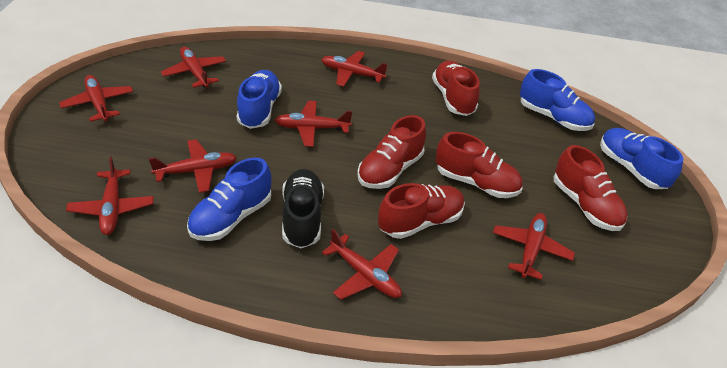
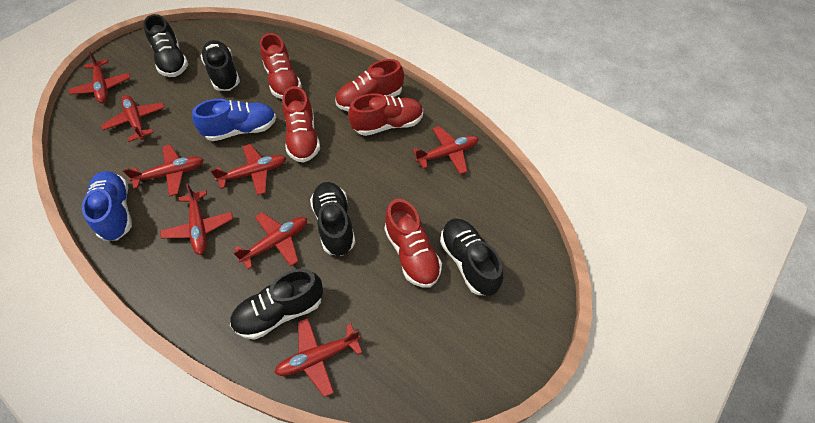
black shoe: 1 -> 5
blue shoe: 4 -> 2

